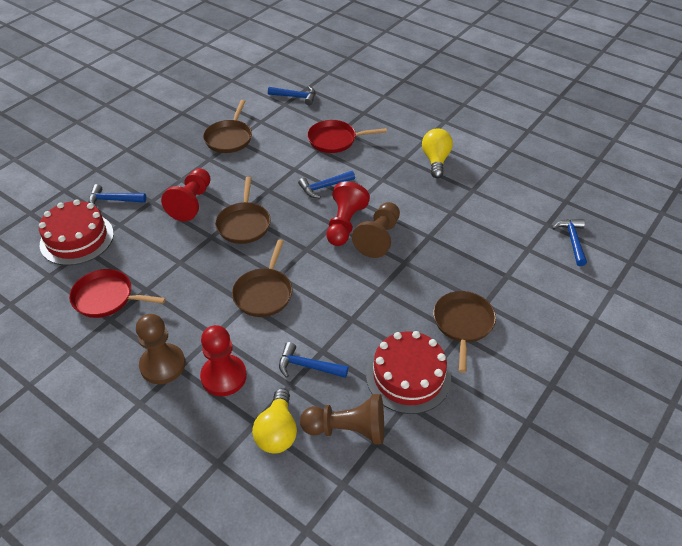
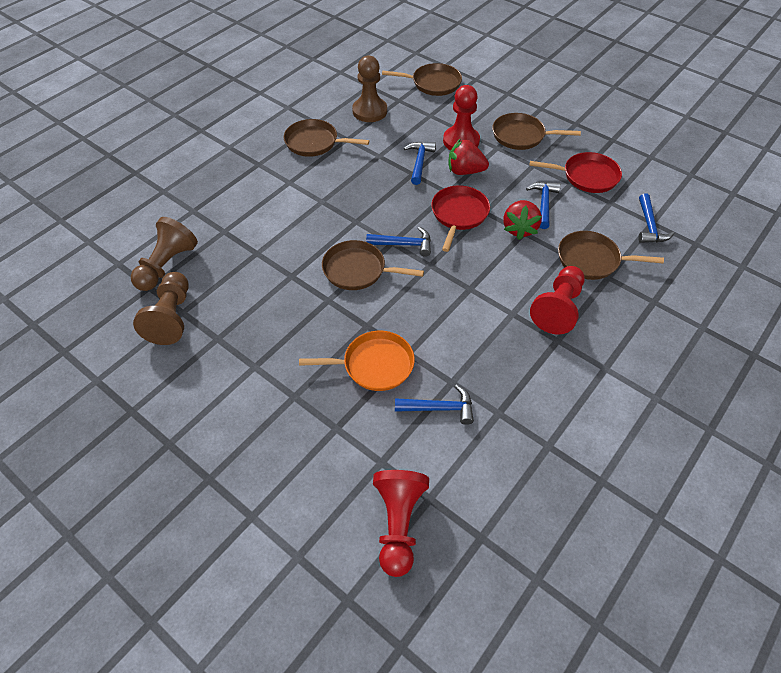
brown pan: 4 -> 5
orange pan: 0 -> 1
red cake: 2 -> 0
red strawberry: 0 -> 2
yellow light bulb: 2 -> 0

